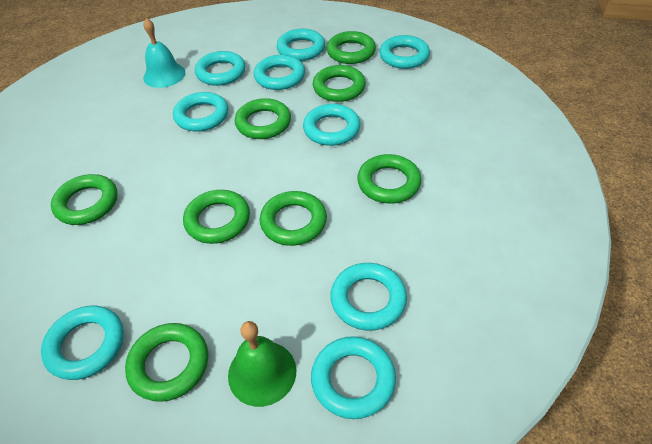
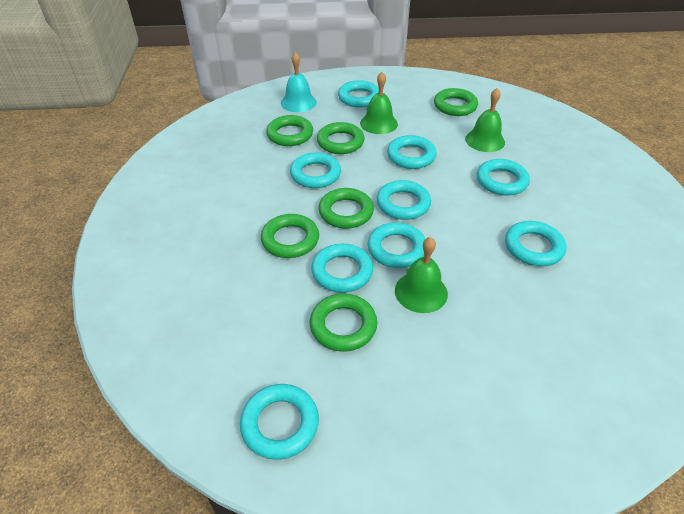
green bell: 1 -> 3
green ring: 8 -> 6

